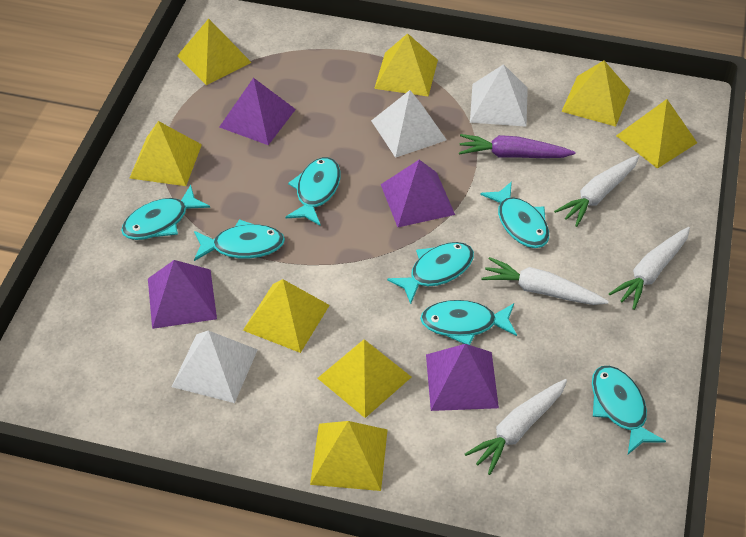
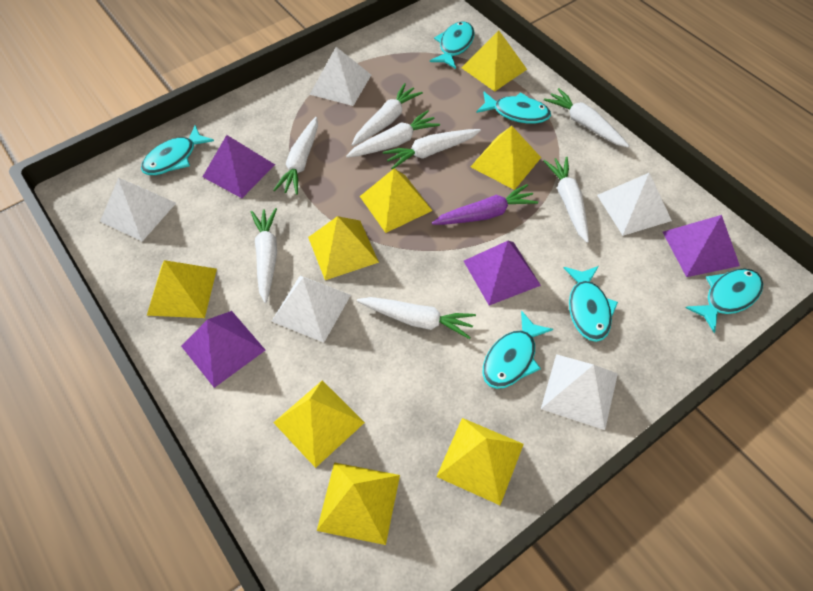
turquoise fish: 7 -> 6
white carrot: 4 -> 8
white pyramid: 3 -> 5

